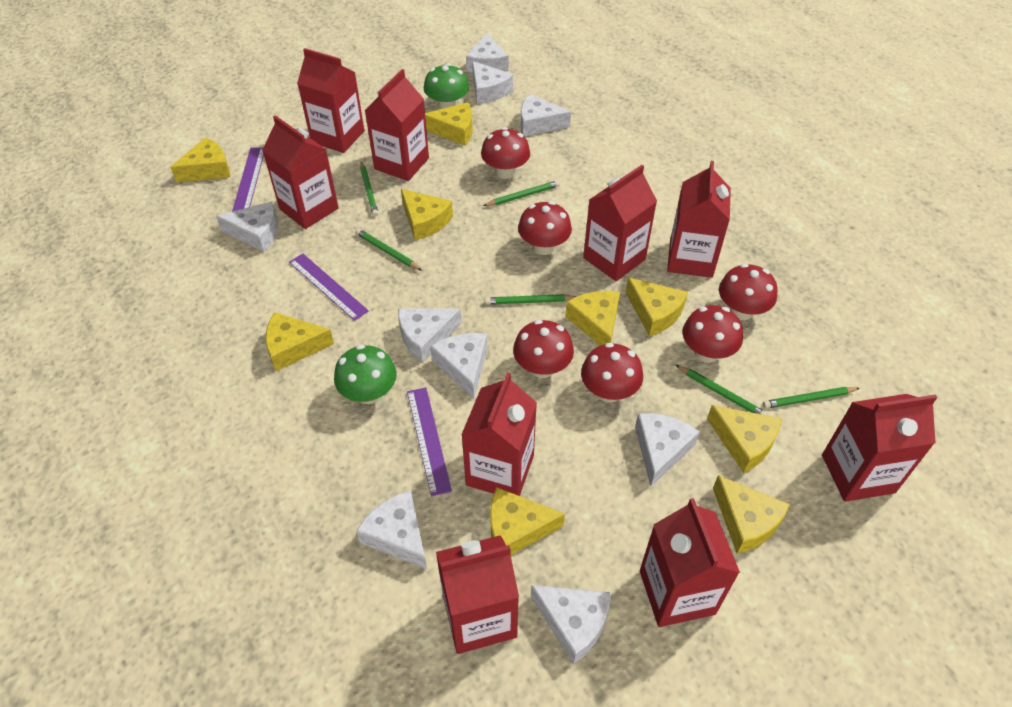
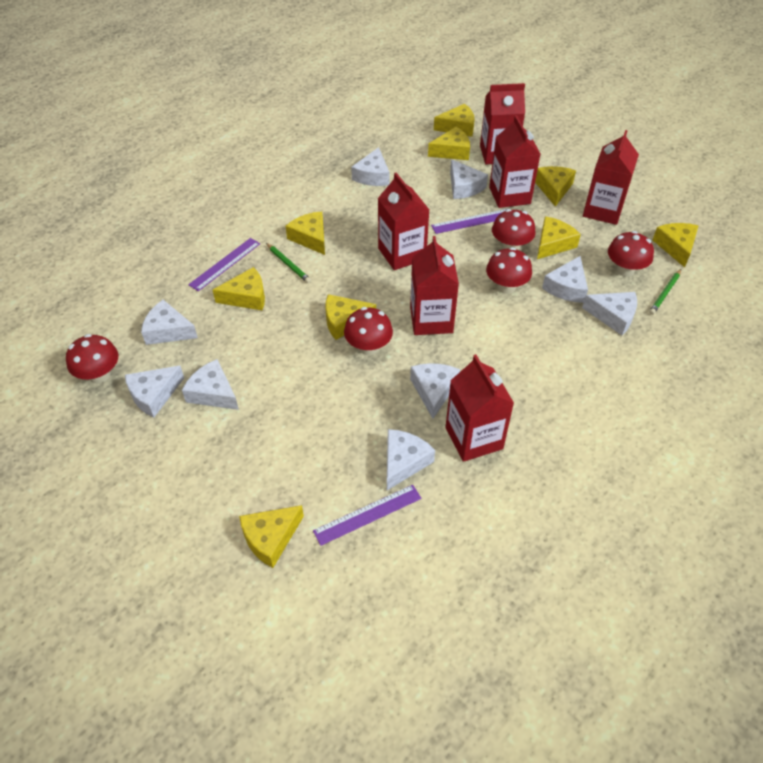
green mushroom: 2 -> 0
green pencil: 6 -> 2
red carton: 9 -> 6
red mushroom: 6 -> 5

